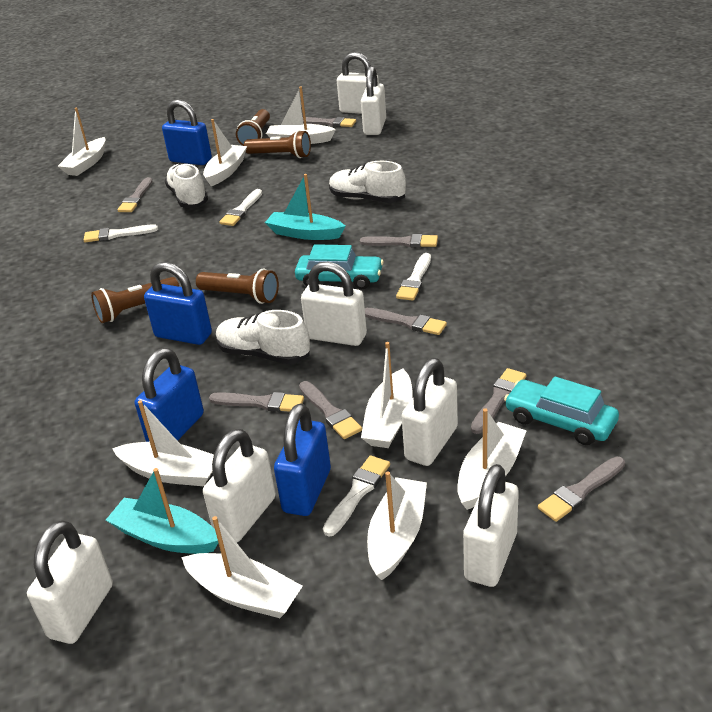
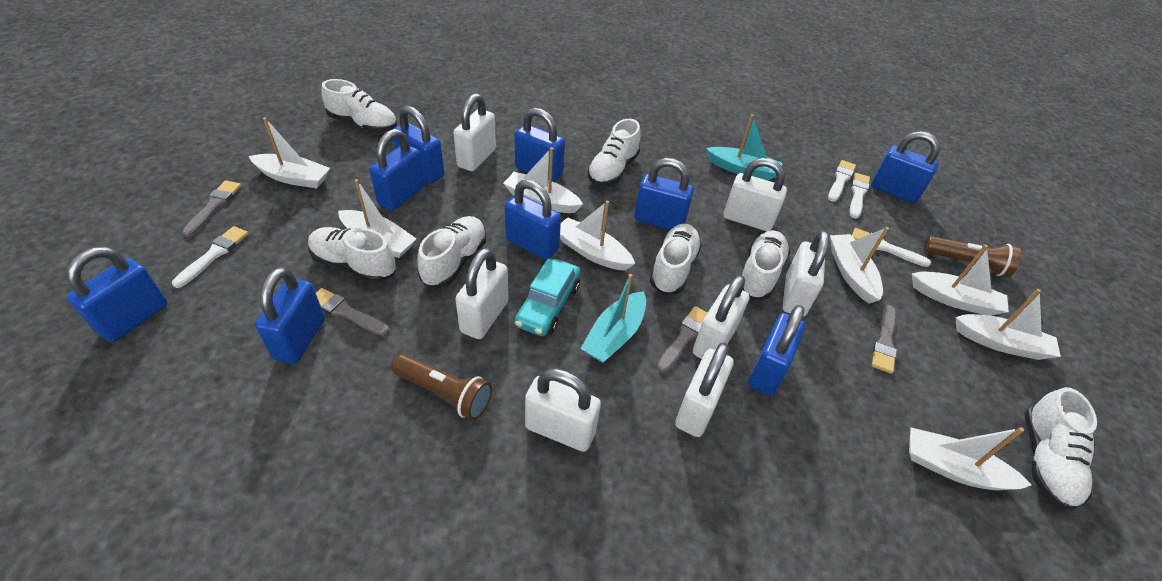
blue padlock: 4 -> 9
brown flashlight: 4 -> 2
grey brush: 8 -> 4
turquoise car: 2 -> 1
white shoe: 3 -> 7

